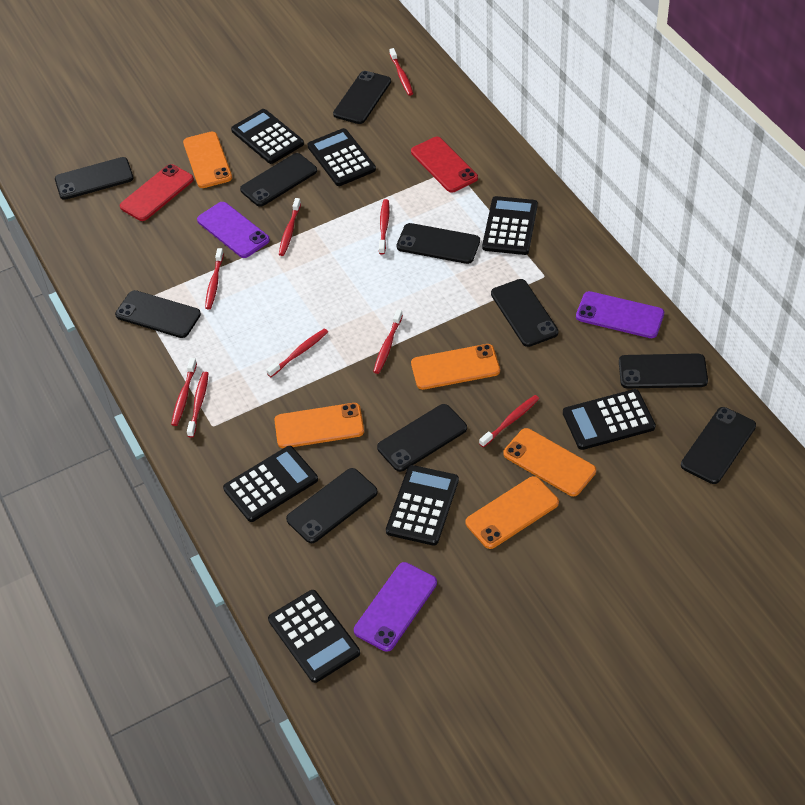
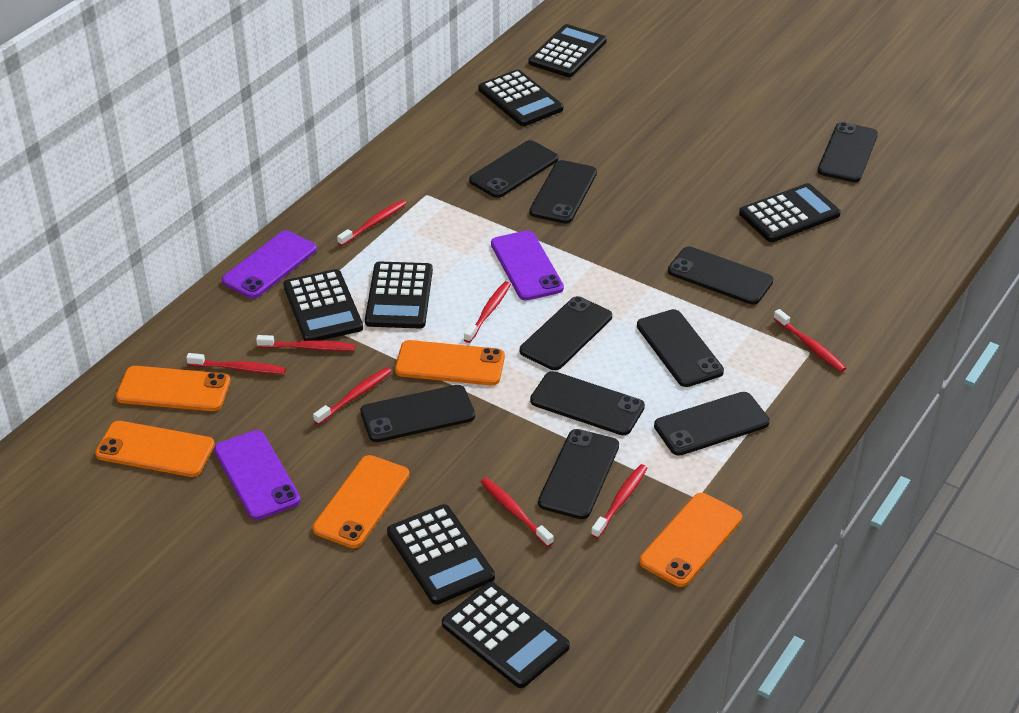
red phone: 2 -> 0
red toothbrush: 9 -> 8

